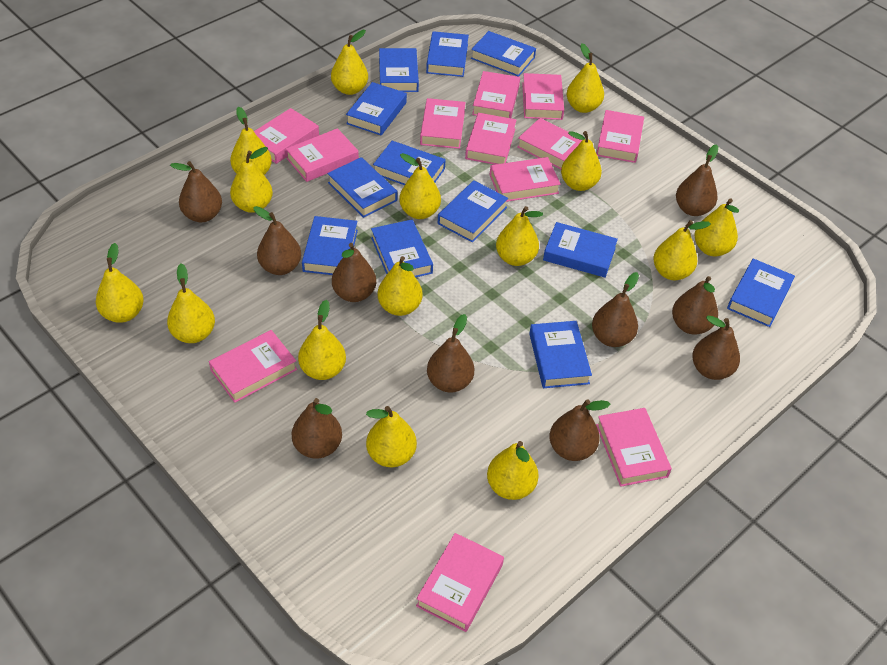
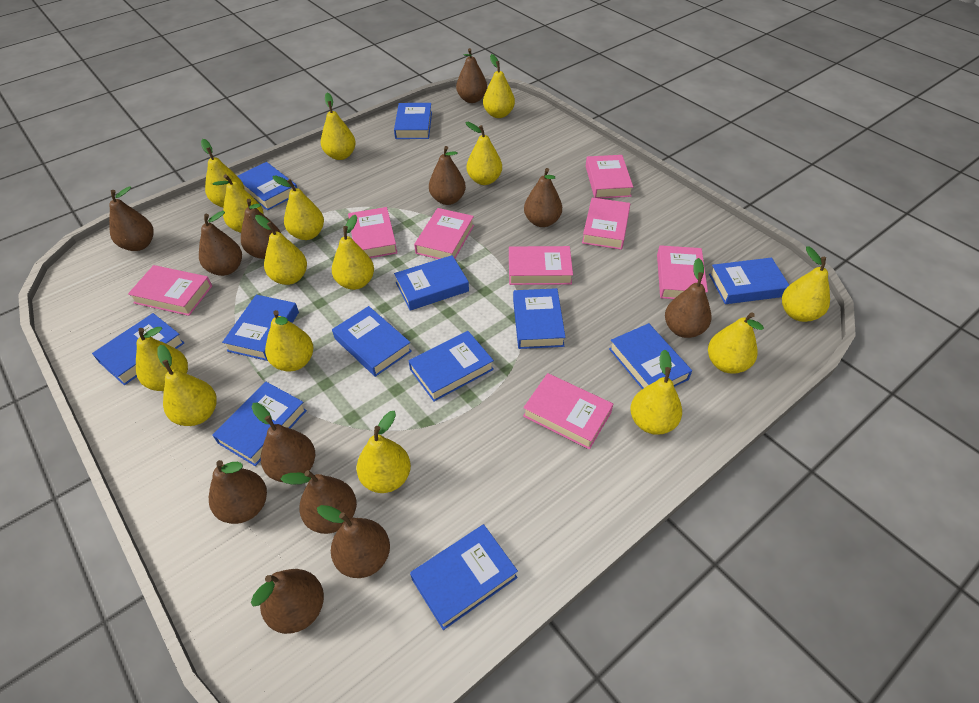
brown pear: 10 -> 12
pink book: 12 -> 8

